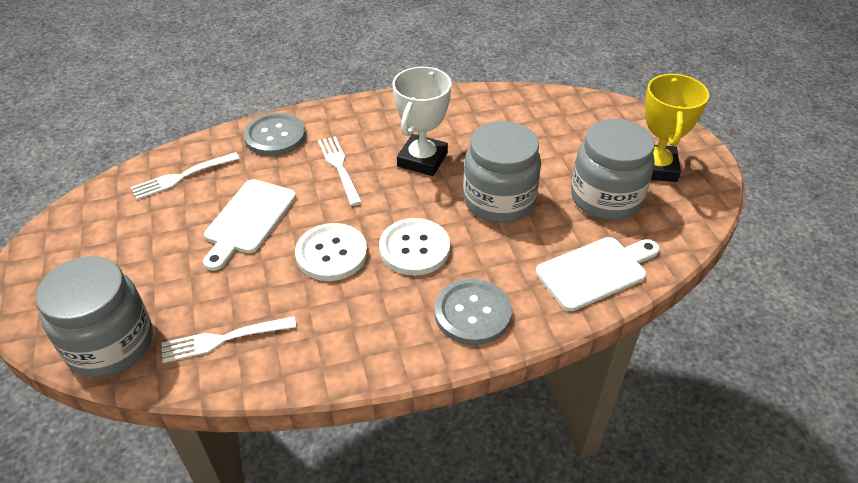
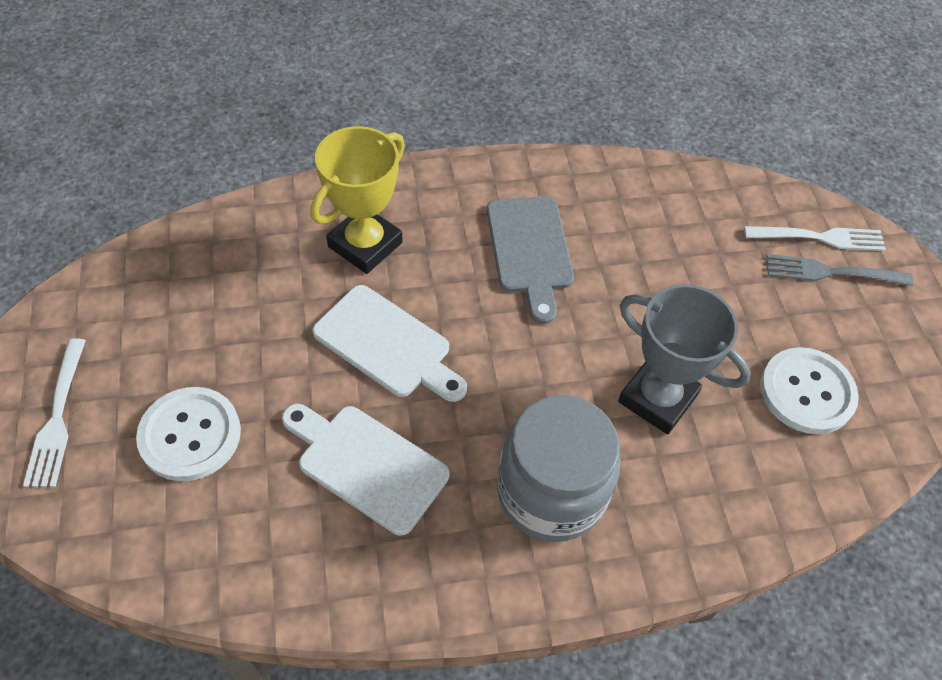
grey button: 2 -> 0
grey cutting board: 0 -> 1
grey fork: 0 -> 1
grey jar: 3 -> 1
grey trophy: 0 -> 1
white fork: 3 -> 2
white trophy: 1 -> 0

